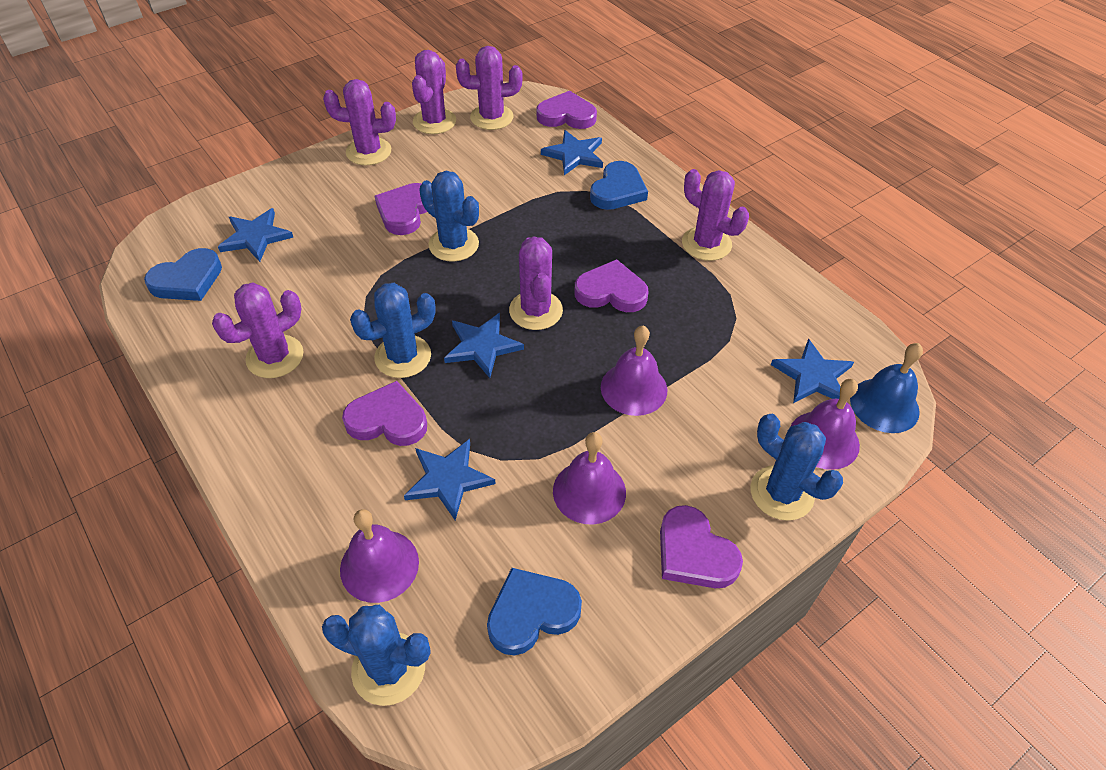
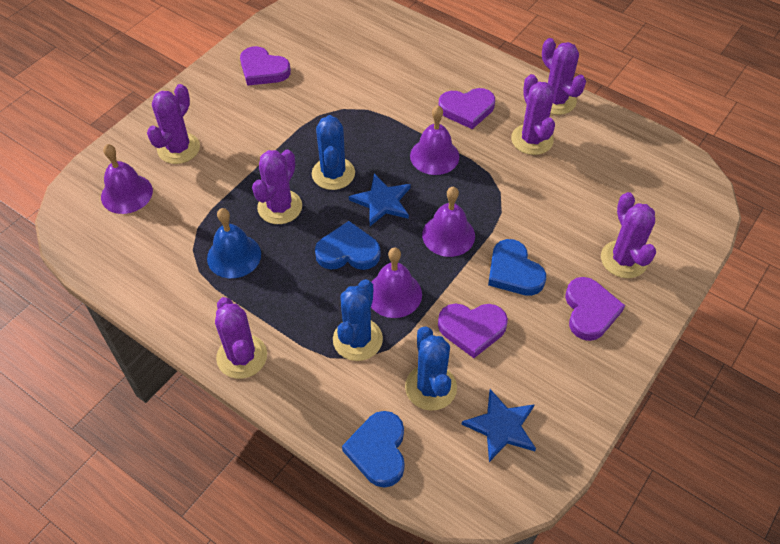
blue cactus: 4 -> 3
blue star: 5 -> 2
purple heart: 5 -> 4

